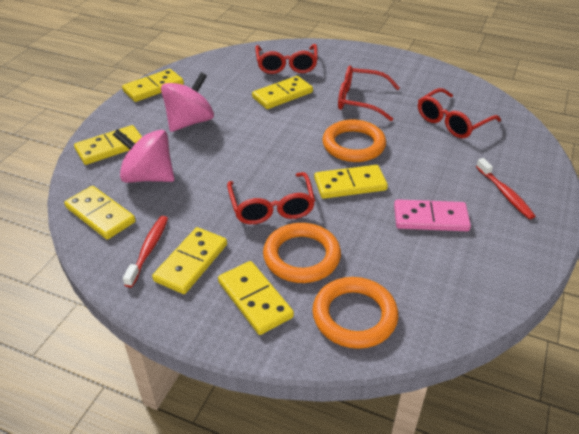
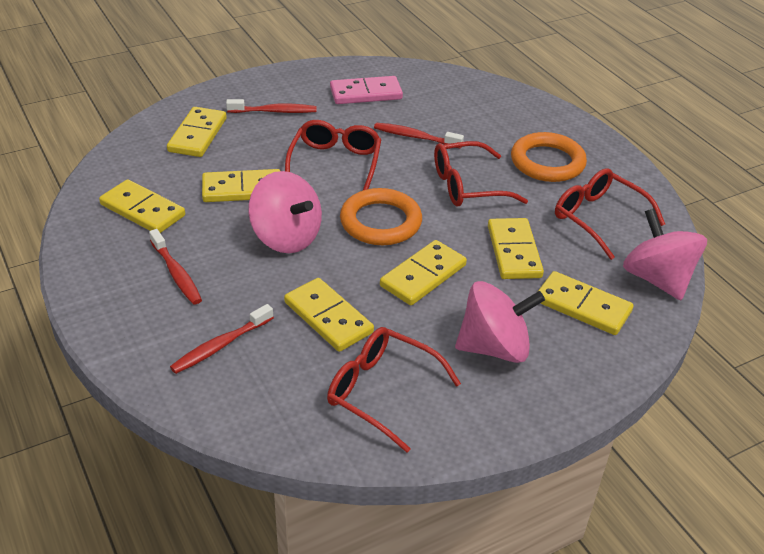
orange ring: 3 -> 2
pink spinning top: 2 -> 3
red toothbrush: 2 -> 4

